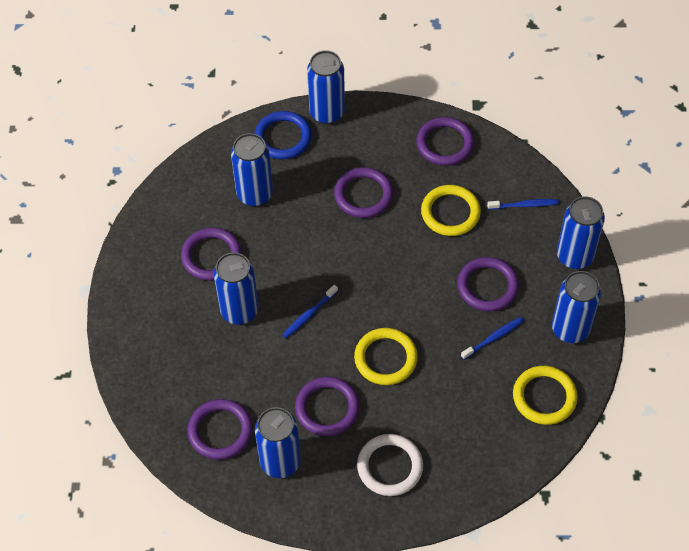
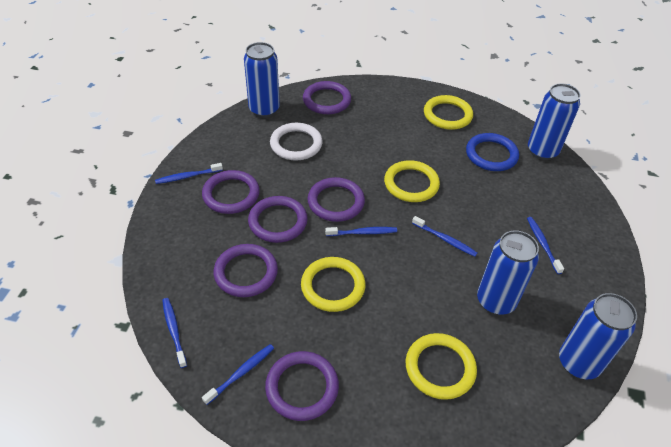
blue can: 6 -> 4
blue toothbrush: 3 -> 6
yellow ring: 3 -> 4

